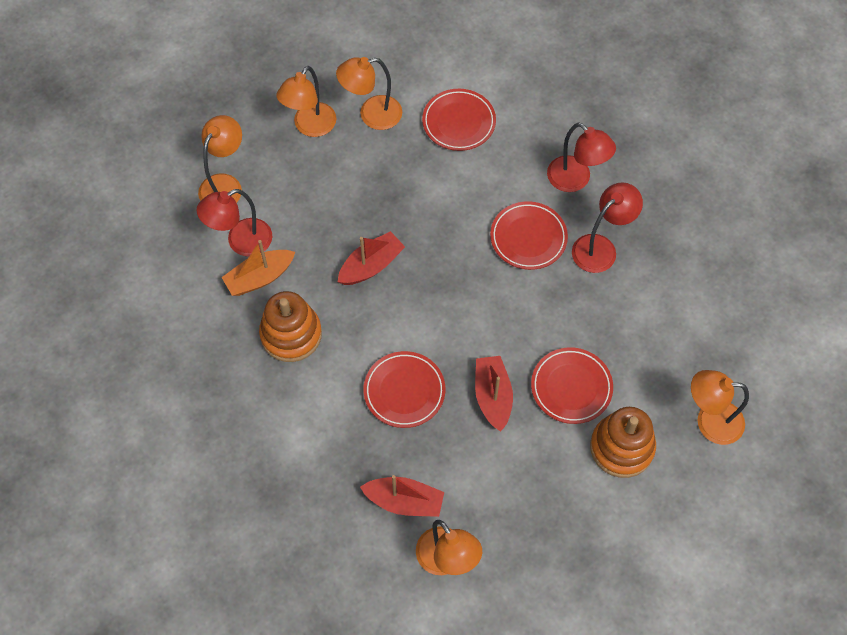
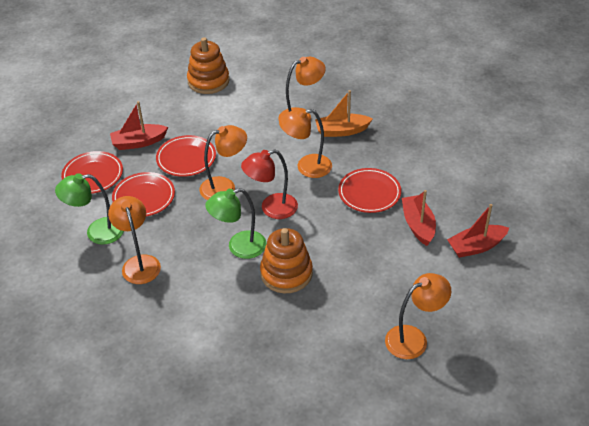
green lamp: 0 -> 2
red lamp: 3 -> 1

